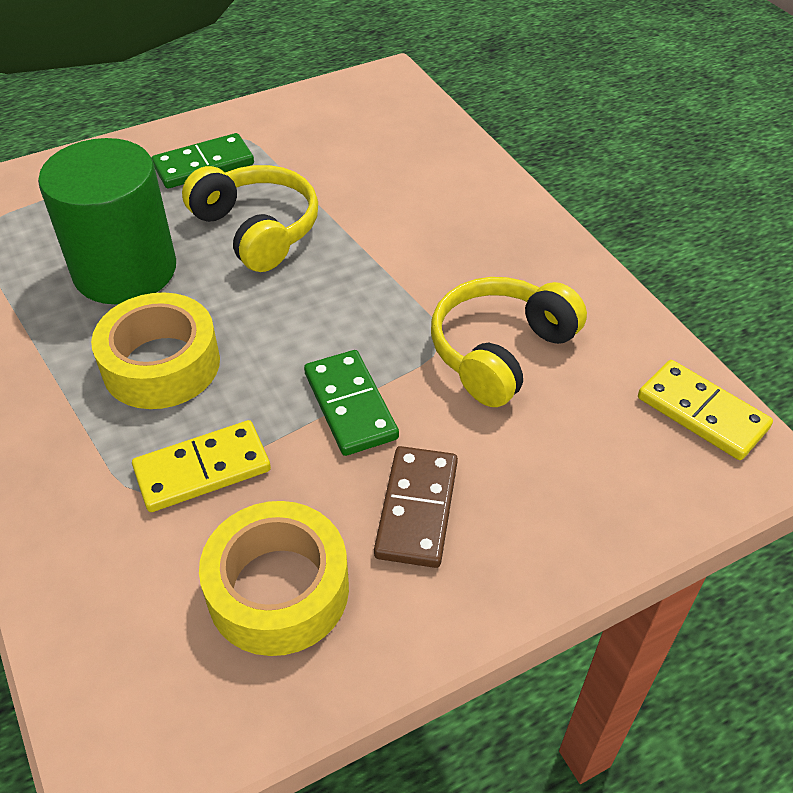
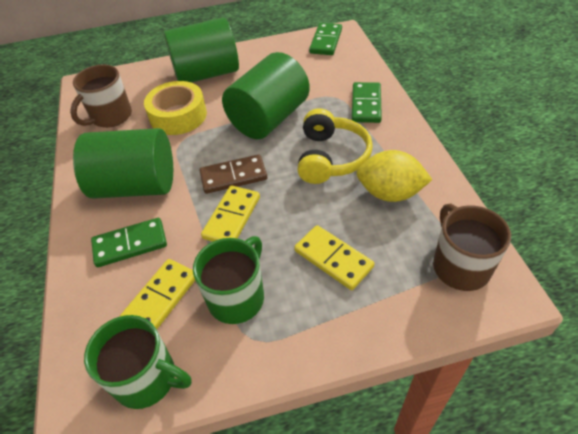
brown mug: 0 -> 2
green cylinder: 1 -> 3
green domino: 2 -> 3
green mug: 0 -> 2
yellow domino: 2 -> 3
yellow headphones: 2 -> 1
yellow lemon: 0 -> 1
yellow tape: 2 -> 1

